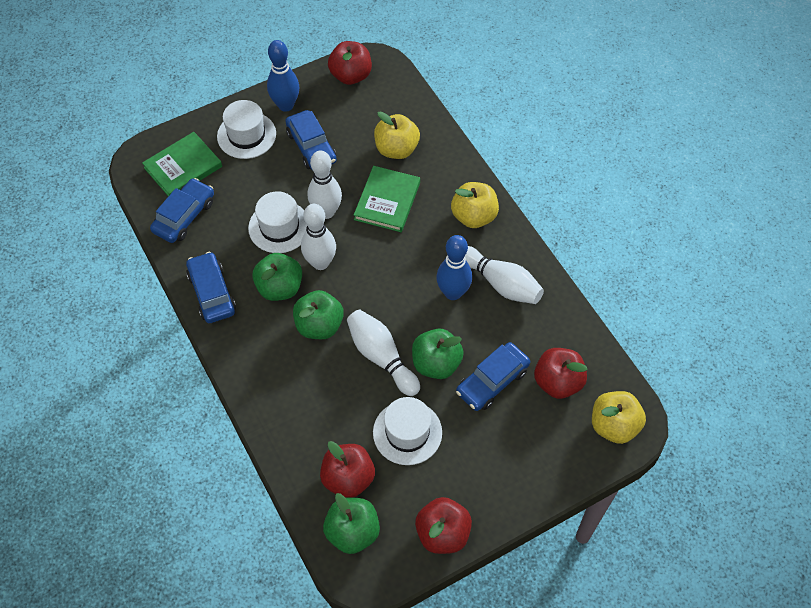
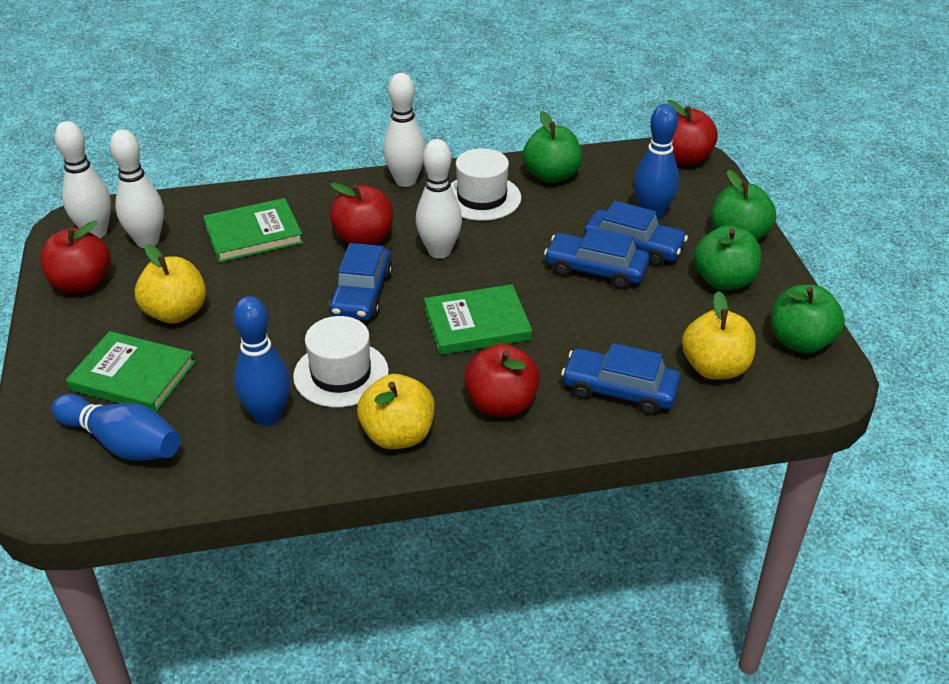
blue bowling pin: 2 -> 3
green book: 2 -> 3
white hat: 3 -> 2

